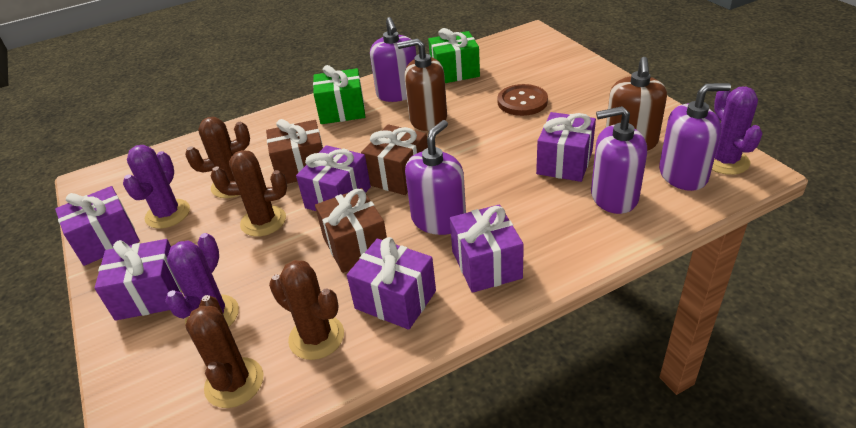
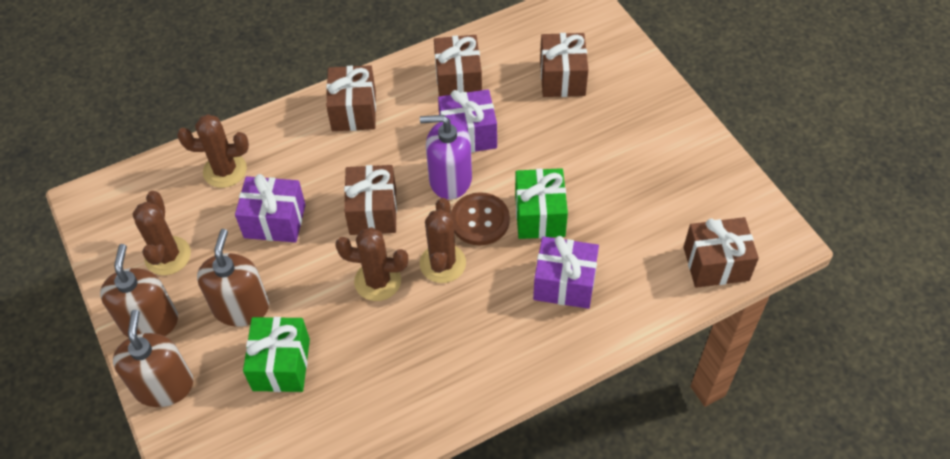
brown gift: 3 -> 5
brown soap dispenser: 2 -> 3
purple cactus: 3 -> 0
purple gift: 6 -> 3
purple soap dispenser: 4 -> 1

